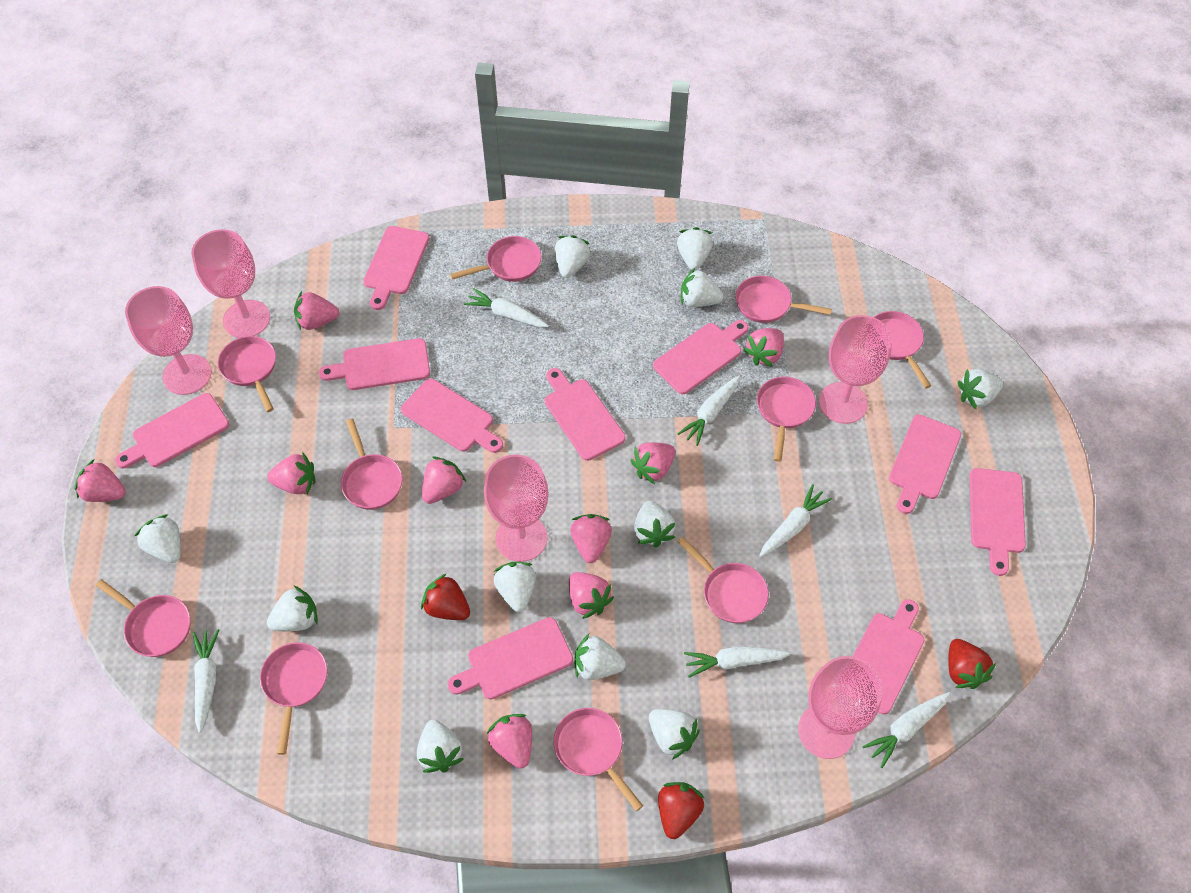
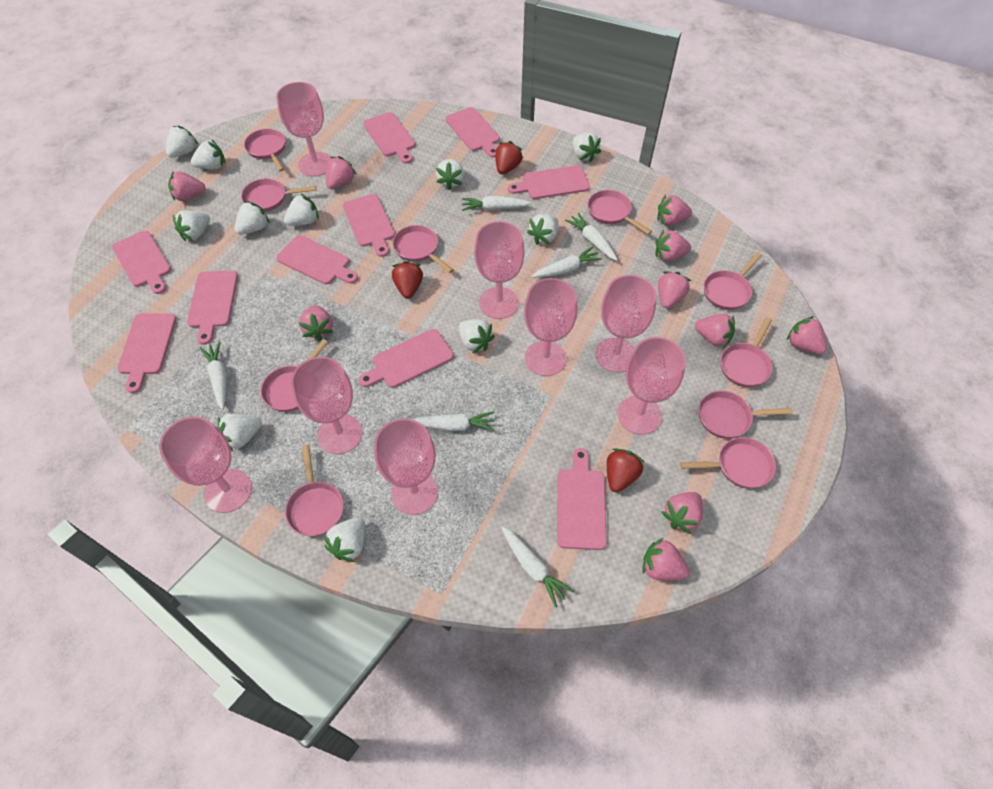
pink goblet: 5 -> 8
pink strawberry: 9 -> 10

